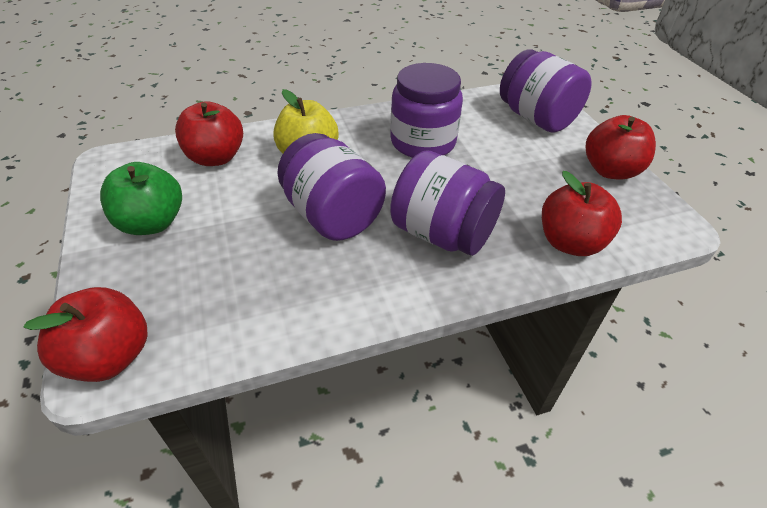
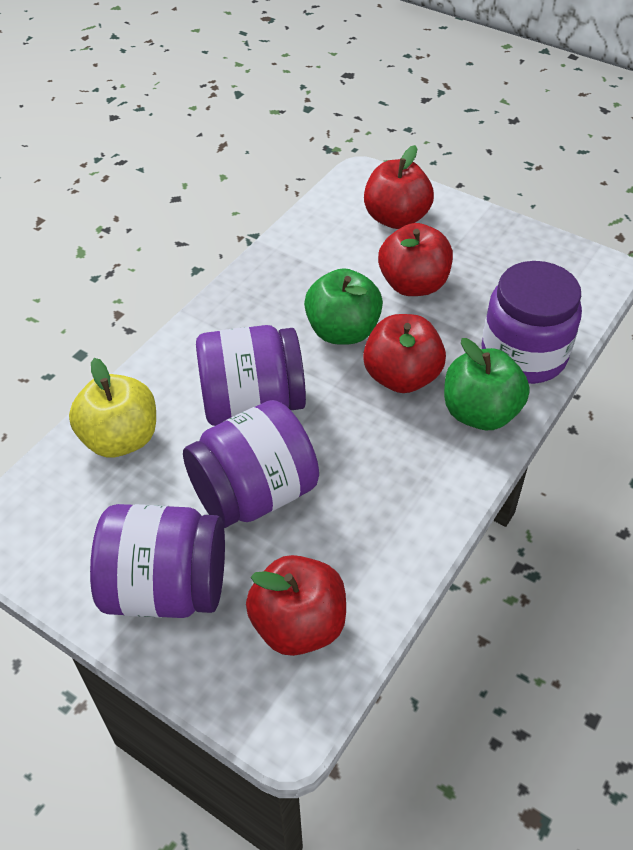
green apple: 1 -> 2

